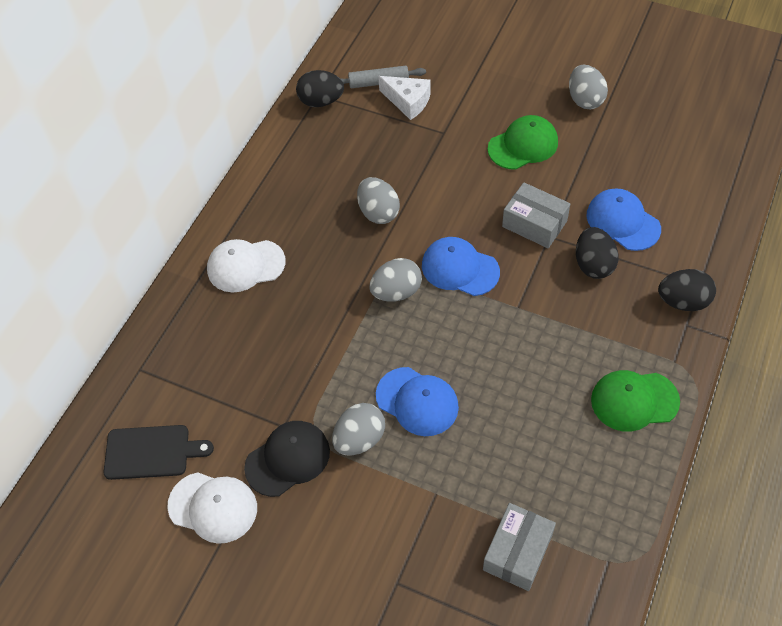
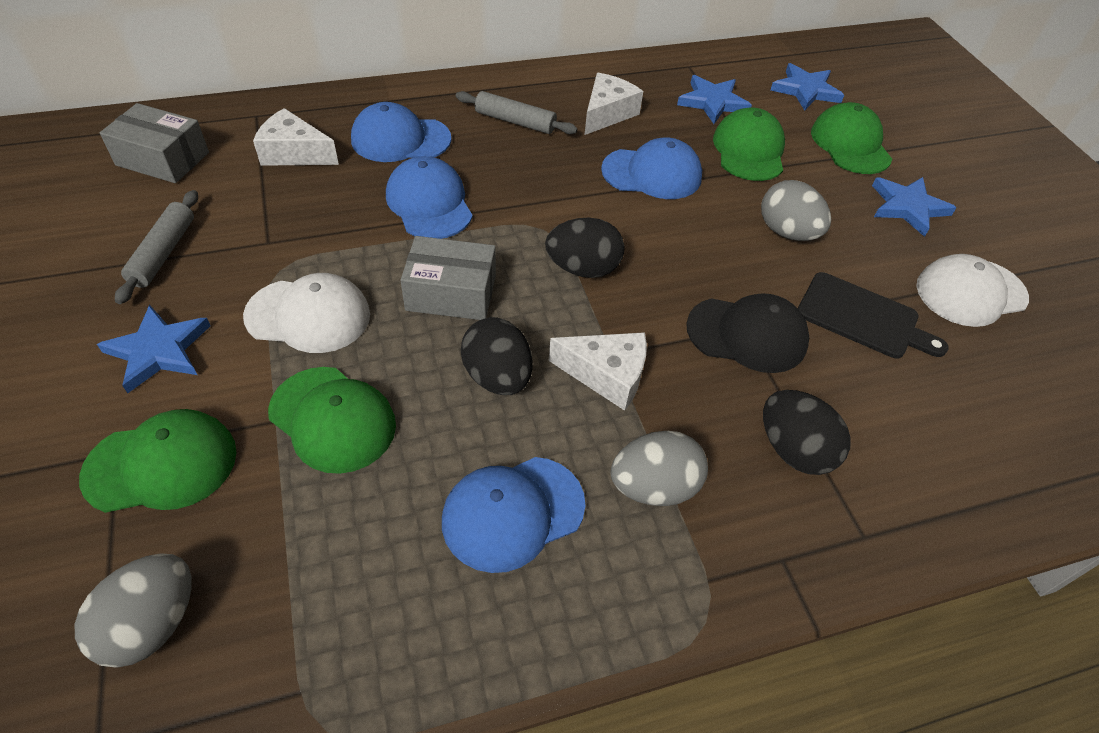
blue cap: 3 -> 4
blue star: 0 -> 4
green cap: 2 -> 4
grey egg: 4 -> 3
grey rolling pin: 1 -> 2
white cheese: 1 -> 3

